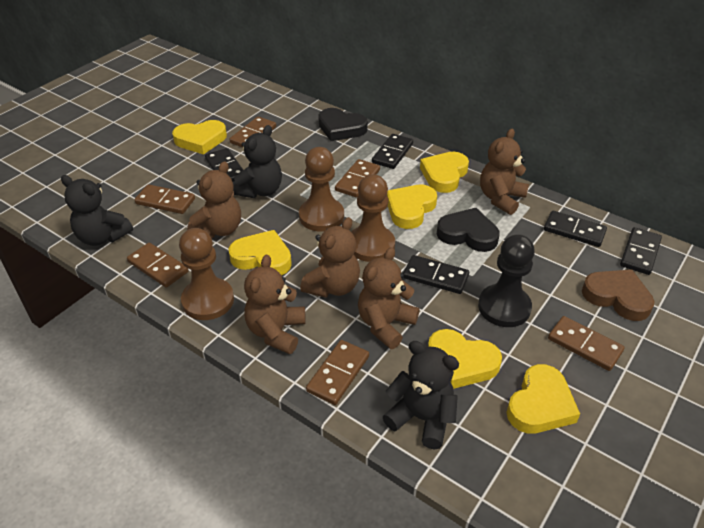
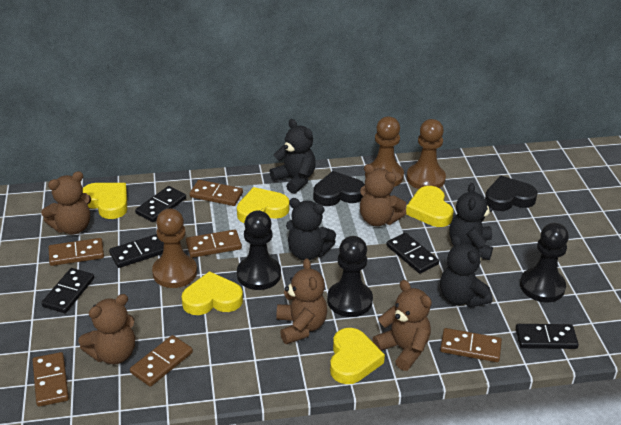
black pawn: 1 -> 3
black teddy bear: 3 -> 4
brown heart: 1 -> 0
yellow heart: 6 -> 5

